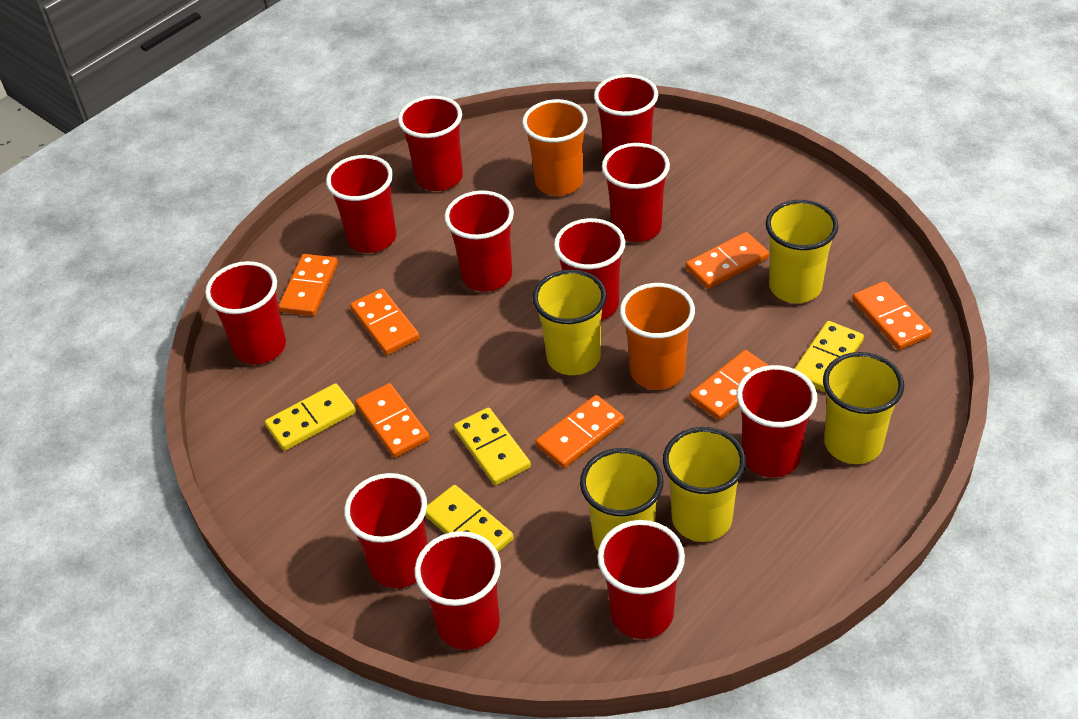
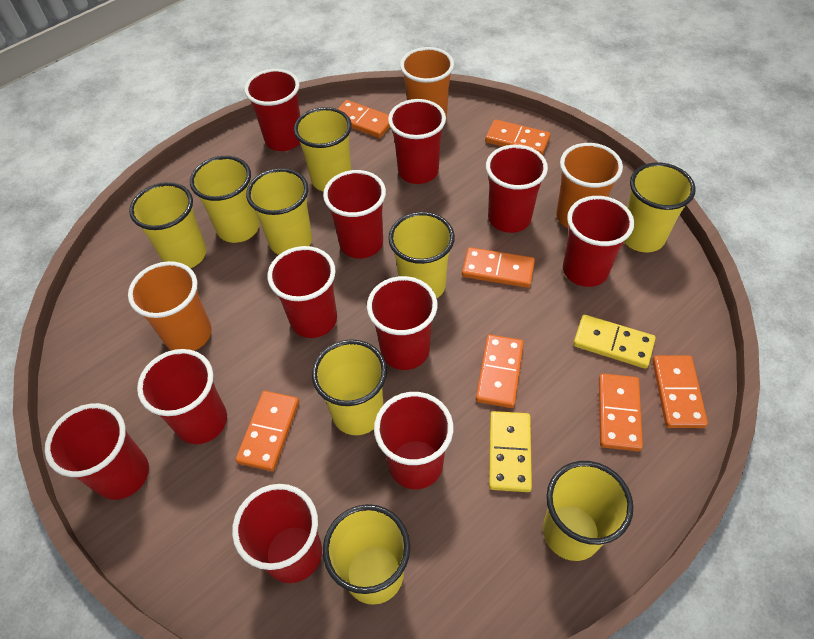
orange cup: 2 -> 3
yellow cup: 5 -> 9
yellow domino: 4 -> 2

